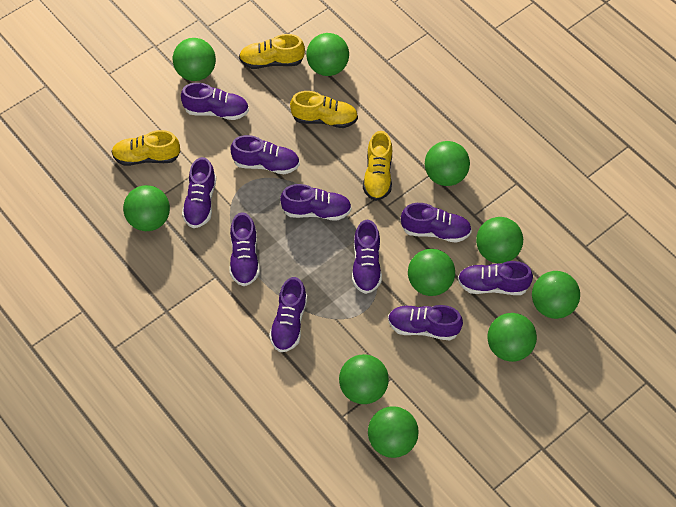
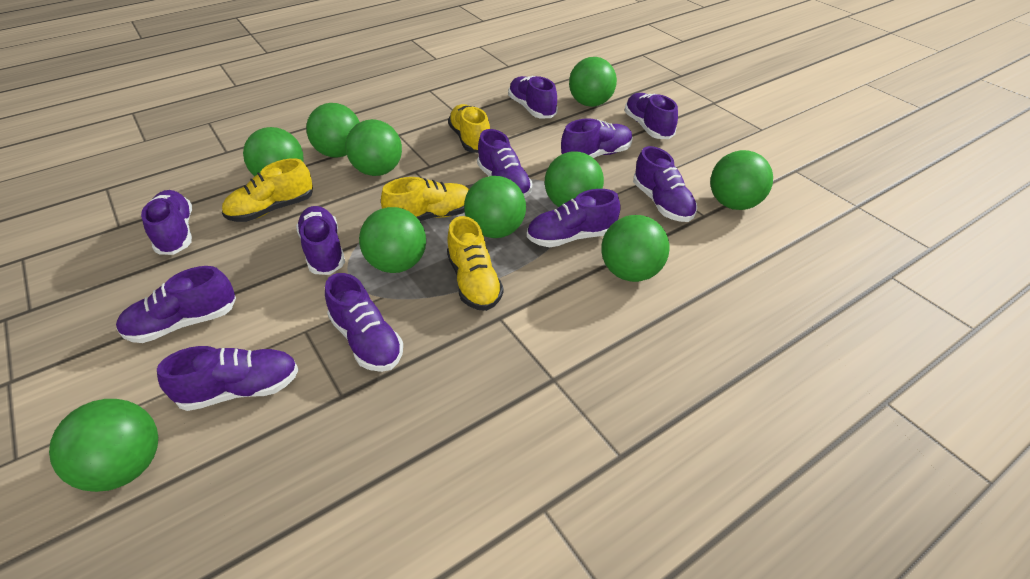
purple shoe: 10 -> 11

